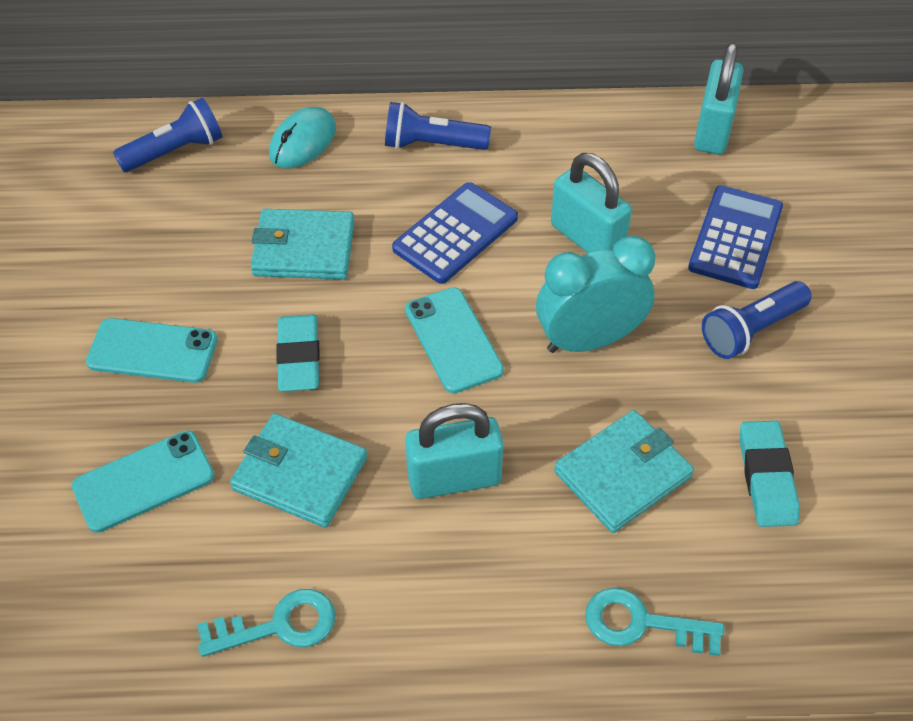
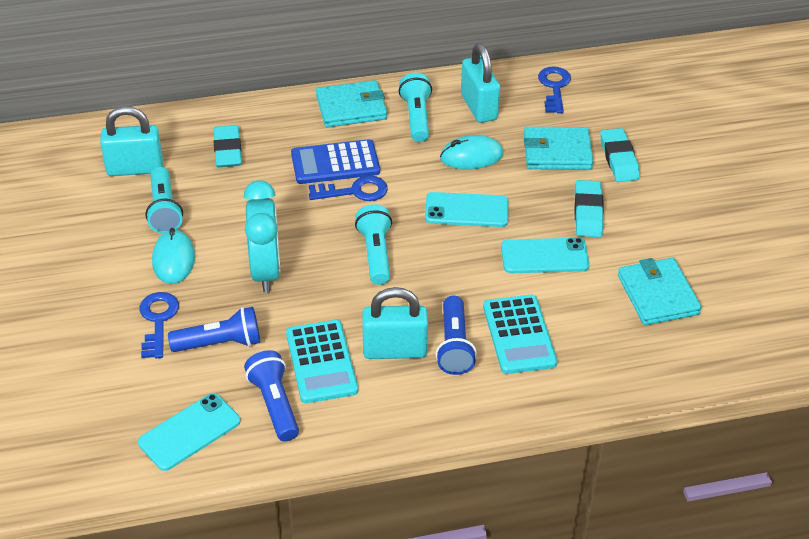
blue calculator: 2 -> 1
blue key: 0 -> 3
turquoise calculator: 0 -> 2
turquoise eraser: 2 -> 3
turquoise flashlight: 0 -> 3
turquoise key: 2 -> 0
turquoise mouse: 1 -> 2

